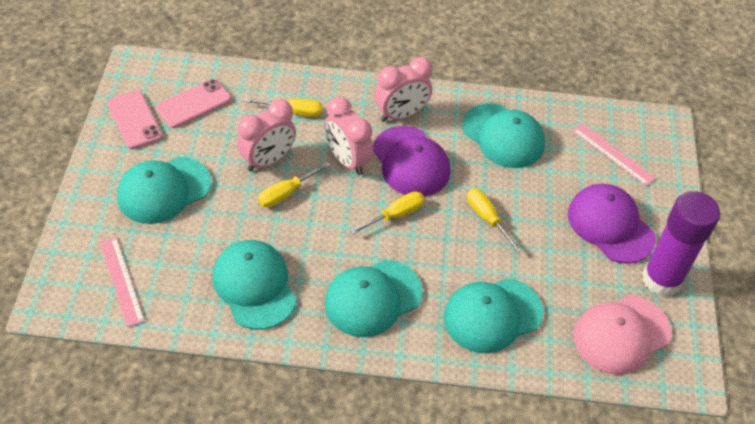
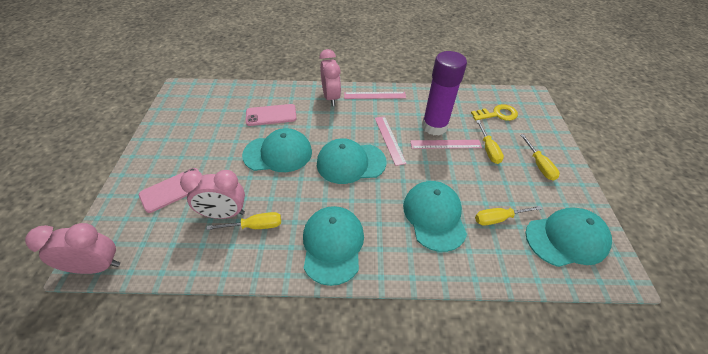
pink cap: 1 -> 0
pink ruler: 2 -> 3
purple cap: 2 -> 0
yellow key: 0 -> 1

